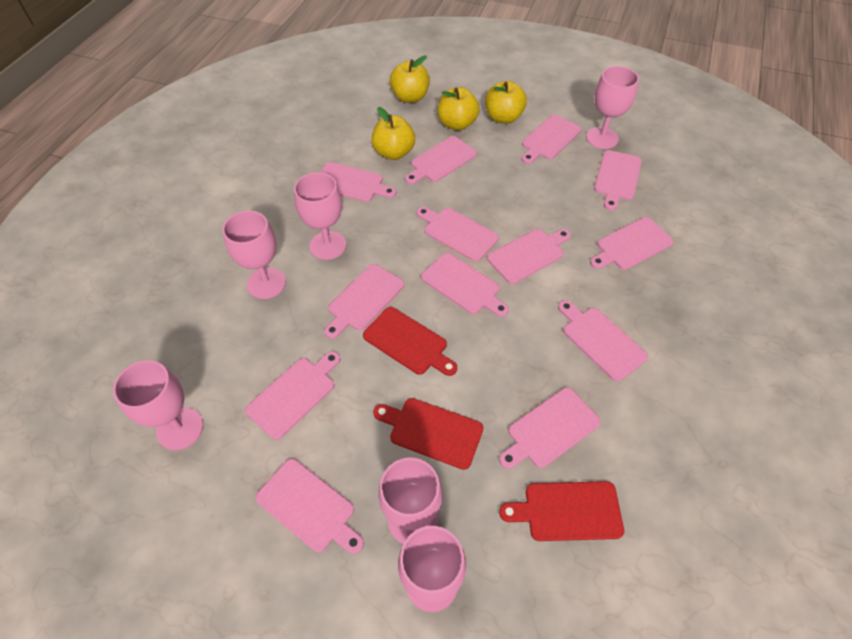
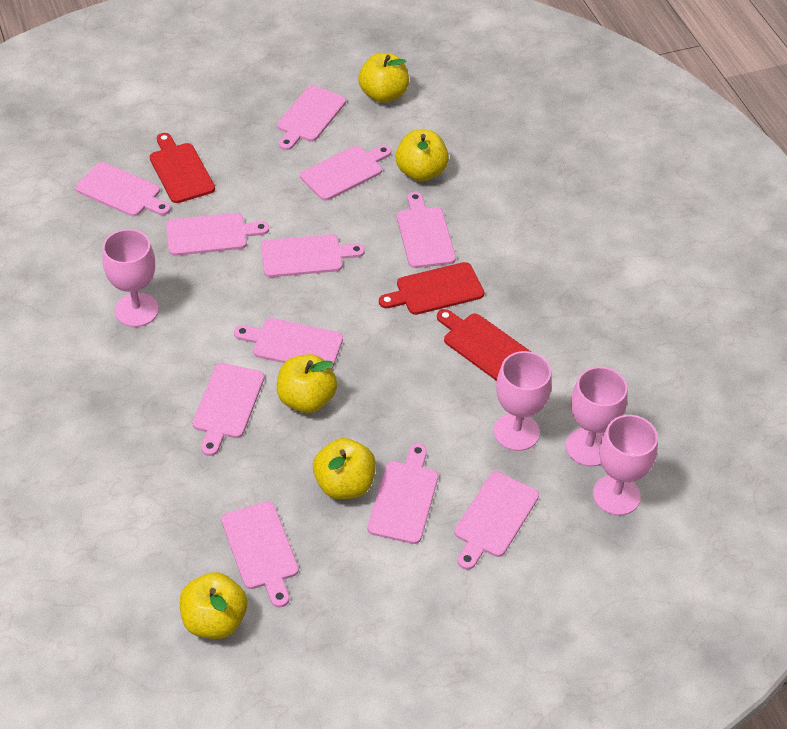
pink cutting board: 13 -> 11
pink goblet: 6 -> 4
yellow apple: 4 -> 5

